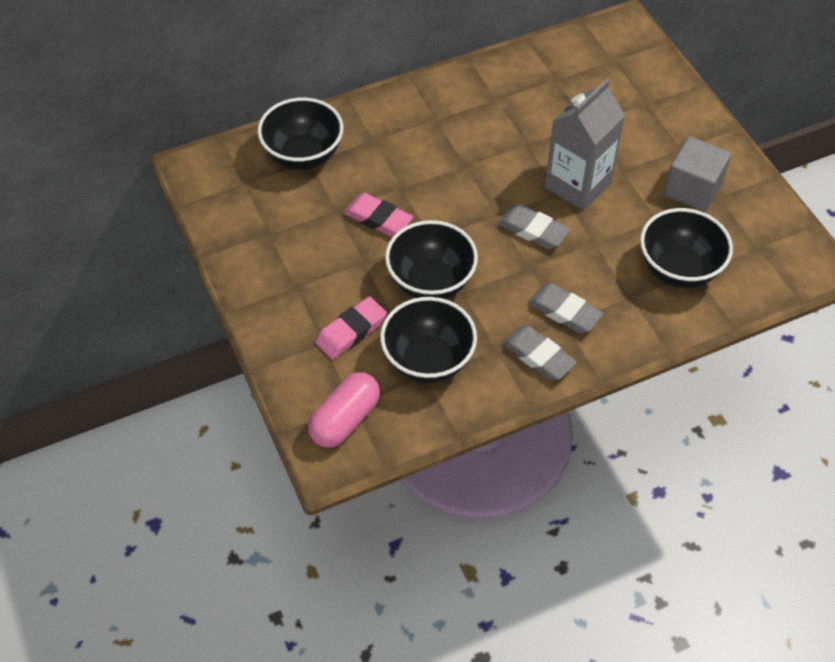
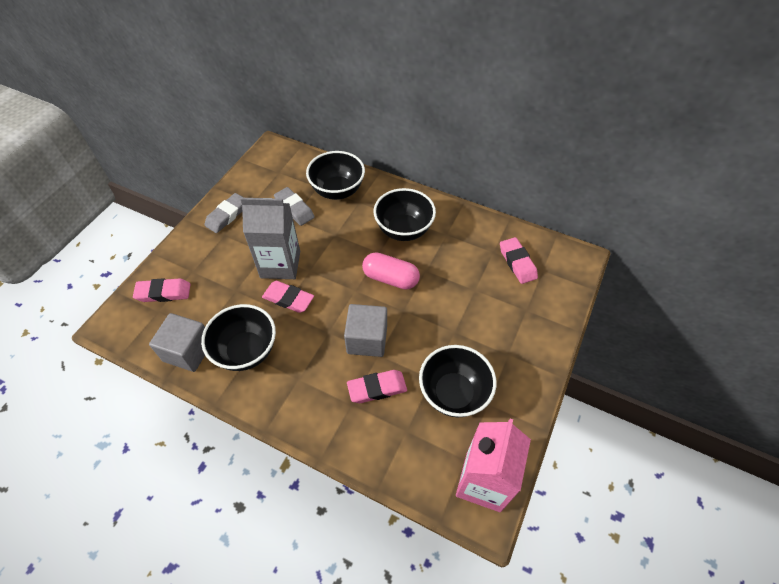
grey cube: 1 -> 2
grey eraser: 3 -> 2
pink carton: 0 -> 1
pink eraser: 2 -> 4

